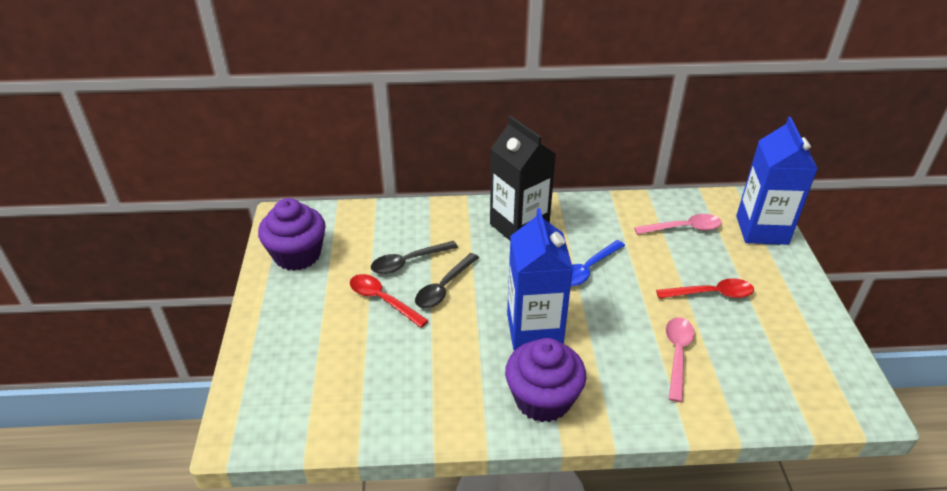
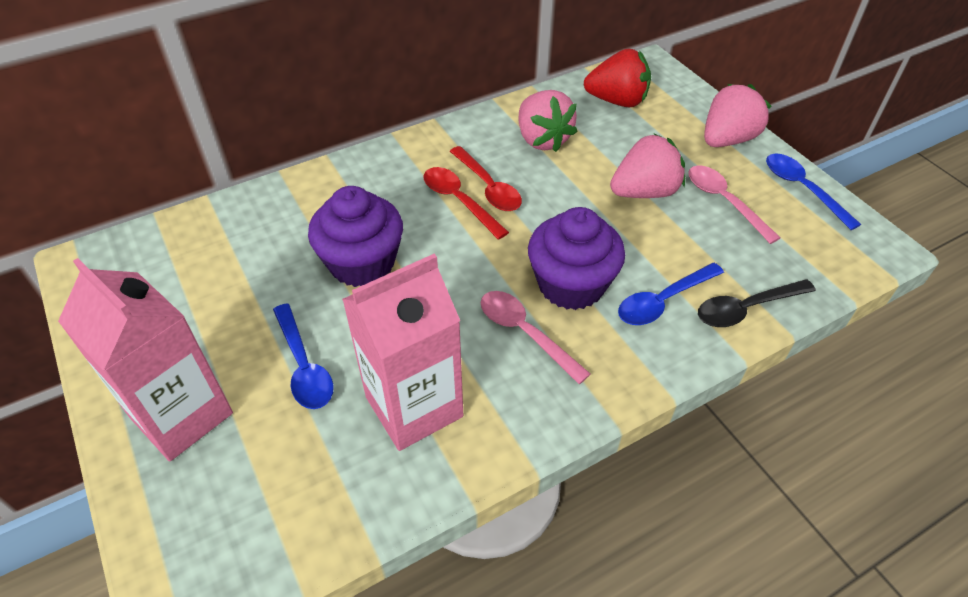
black carton: 1 -> 0
black spoon: 2 -> 1
blue carton: 2 -> 0
blue spoon: 1 -> 3
pink carton: 0 -> 2
pink strawberry: 0 -> 3
red strawberry: 0 -> 1

